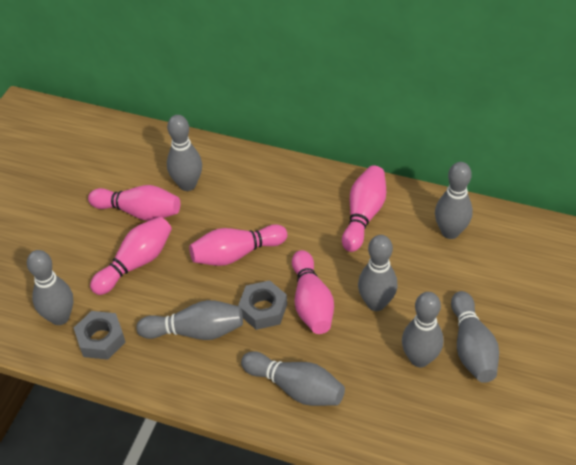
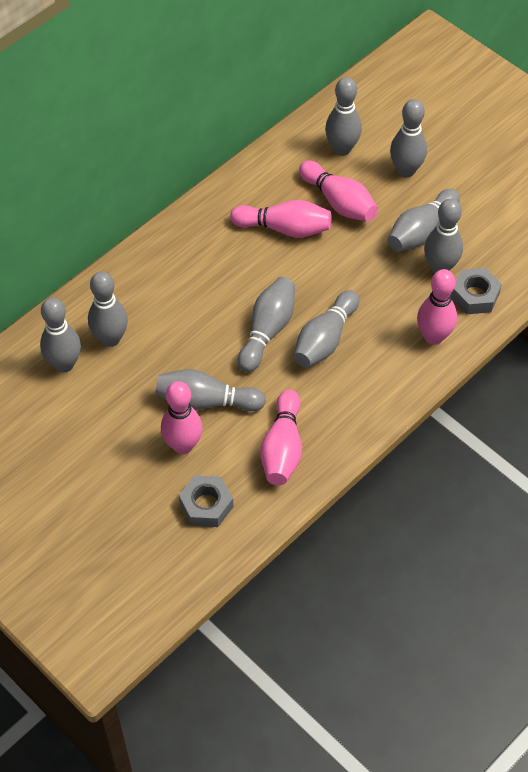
grey bowling pin: 8 -> 9

